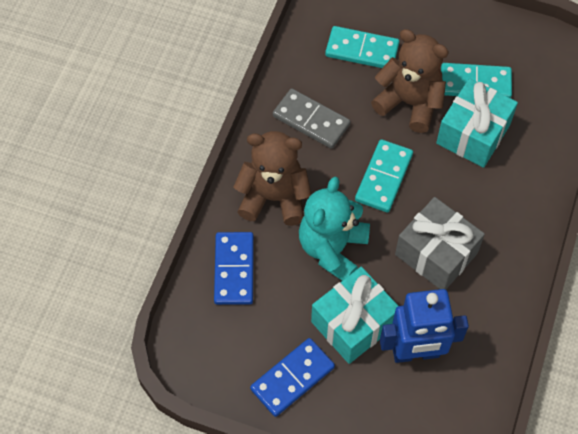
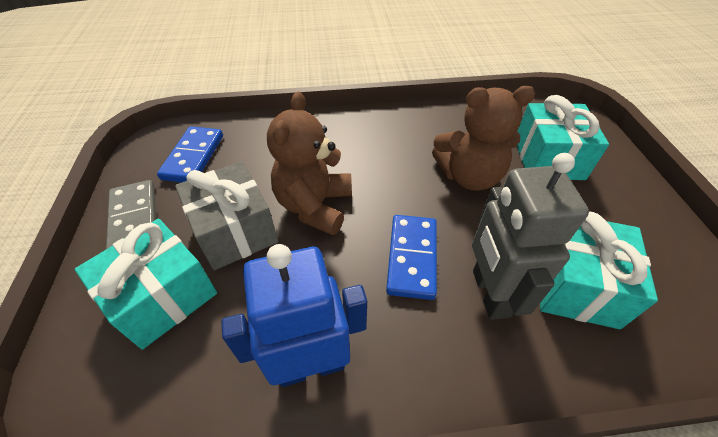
grey robot: 0 -> 1
turquoise domino: 3 -> 0
turquoise gift: 2 -> 3
turquoise teddy bear: 1 -> 0

